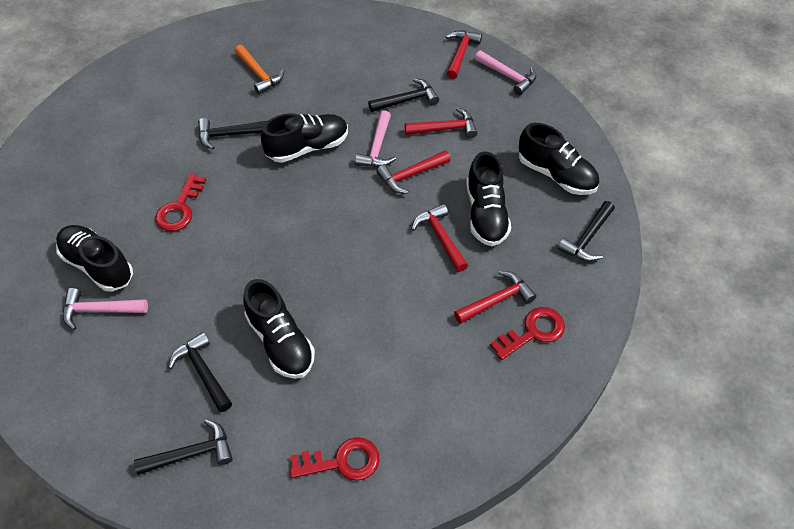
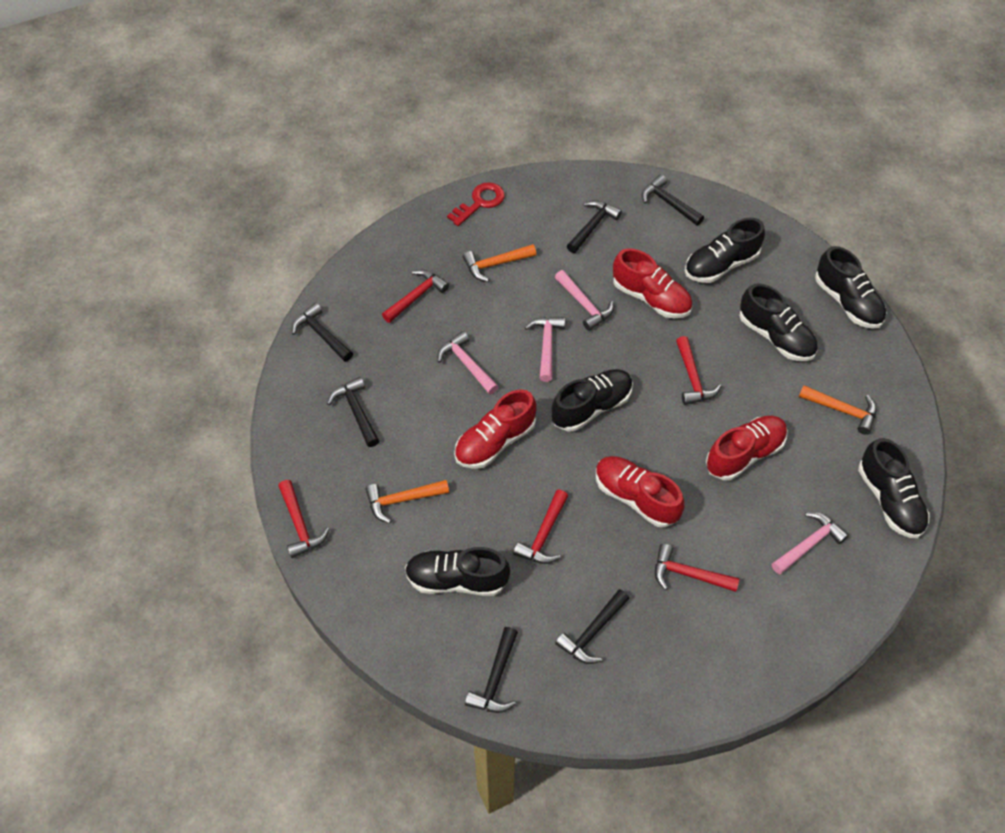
black hammer: 5 -> 6
black shoe: 5 -> 6
orange hammer: 1 -> 3
pink hammer: 3 -> 4
red key: 3 -> 1
red shoe: 0 -> 4

